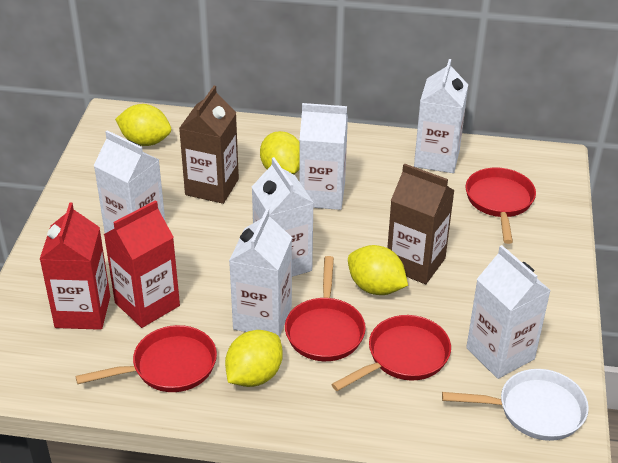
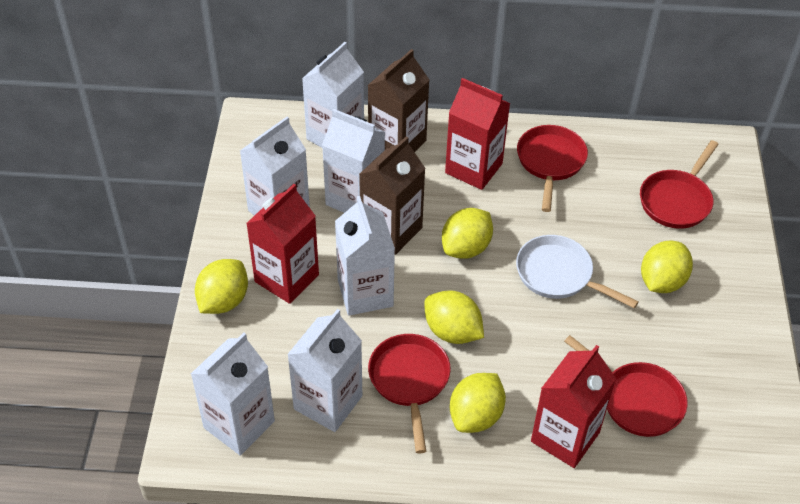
red carton: 2 -> 3
yellow lemon: 4 -> 5

